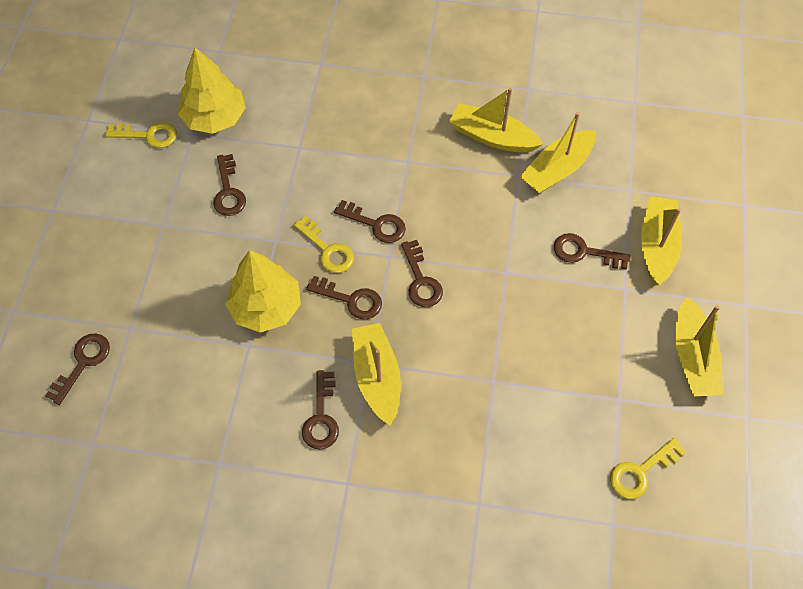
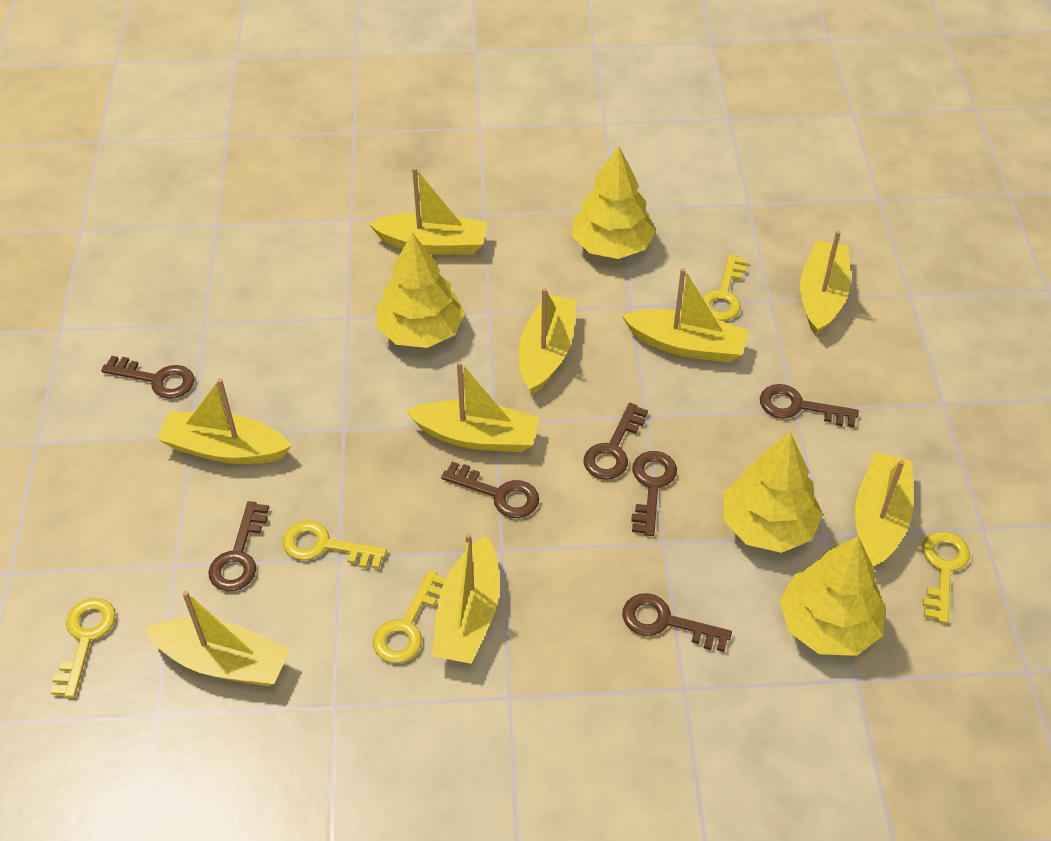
yellow boat: 5 -> 9
yellow key: 3 -> 5
yellow tree: 2 -> 4

